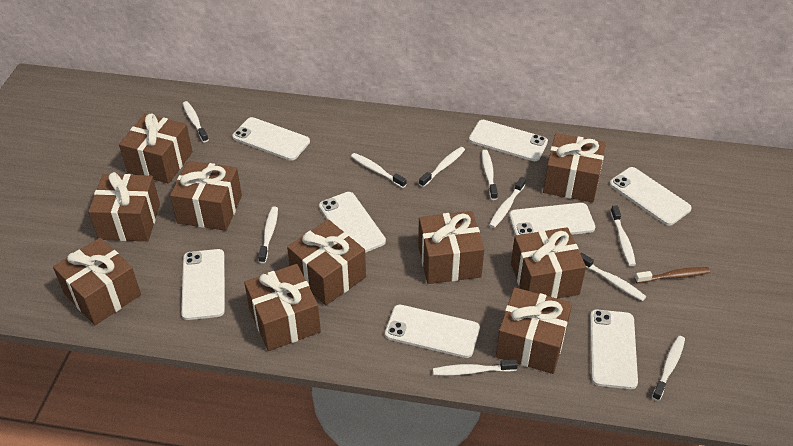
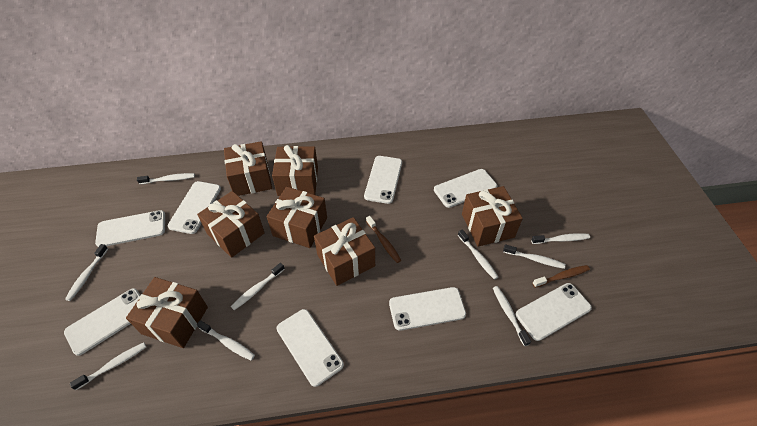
brown gift: 10 -> 7
brown toothbrush: 1 -> 2
white toothbrush: 10 -> 9

